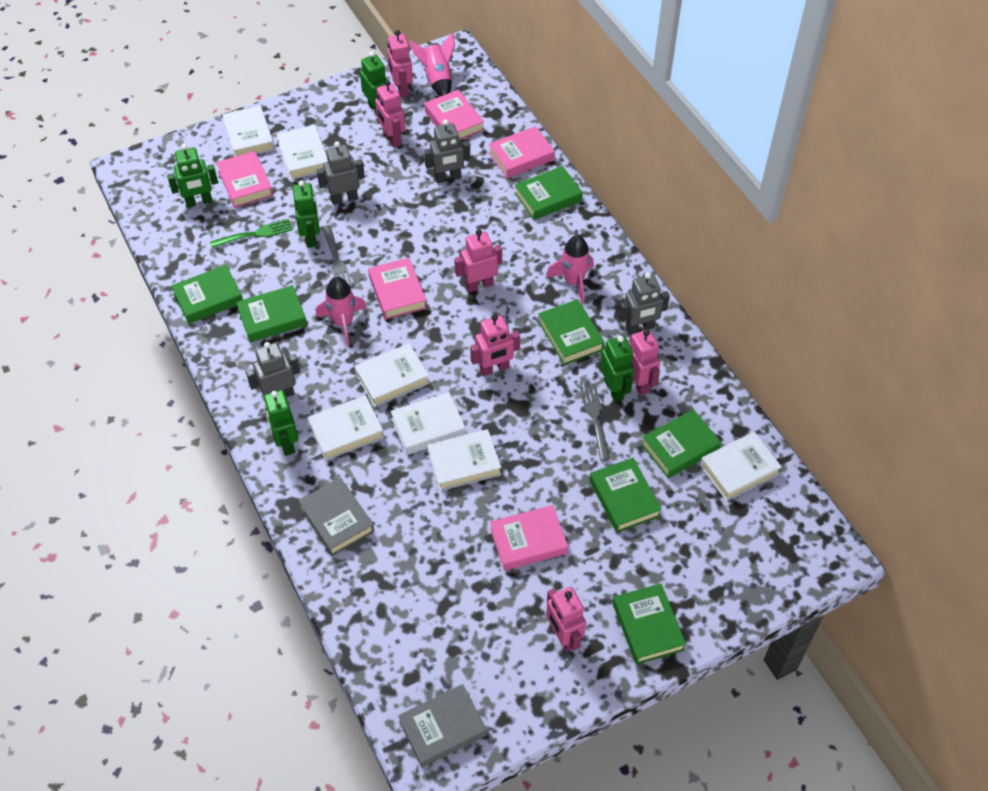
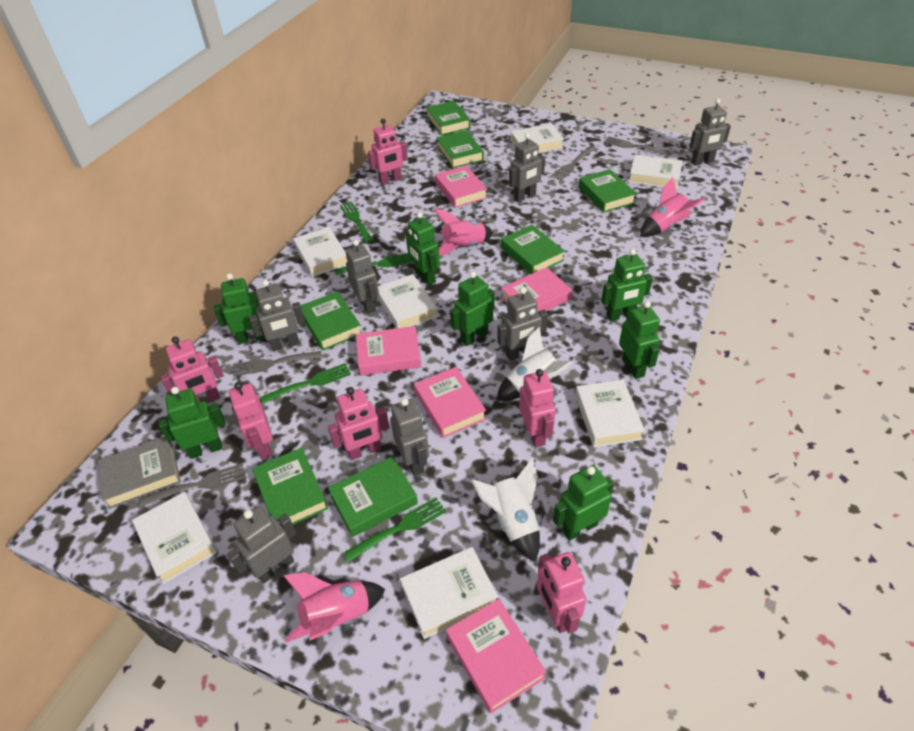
green fork: 1 -> 4
green robot: 5 -> 7
grey book: 2 -> 1
grey fork: 2 -> 4
grey robot: 4 -> 7
white rocket: 0 -> 2

